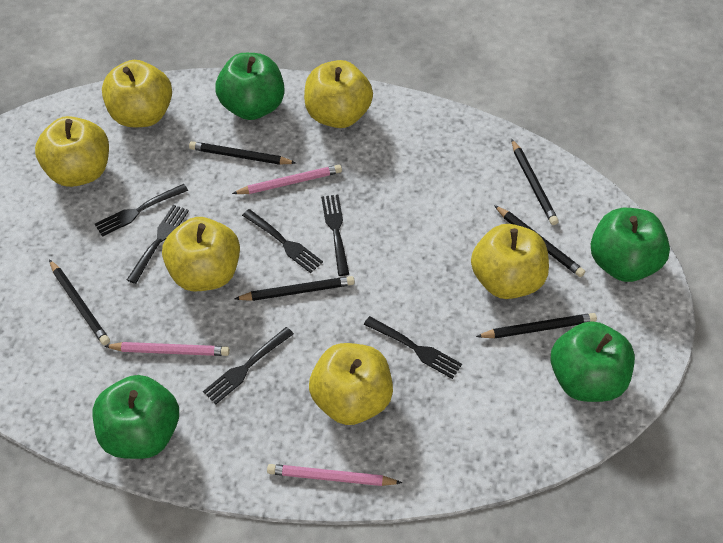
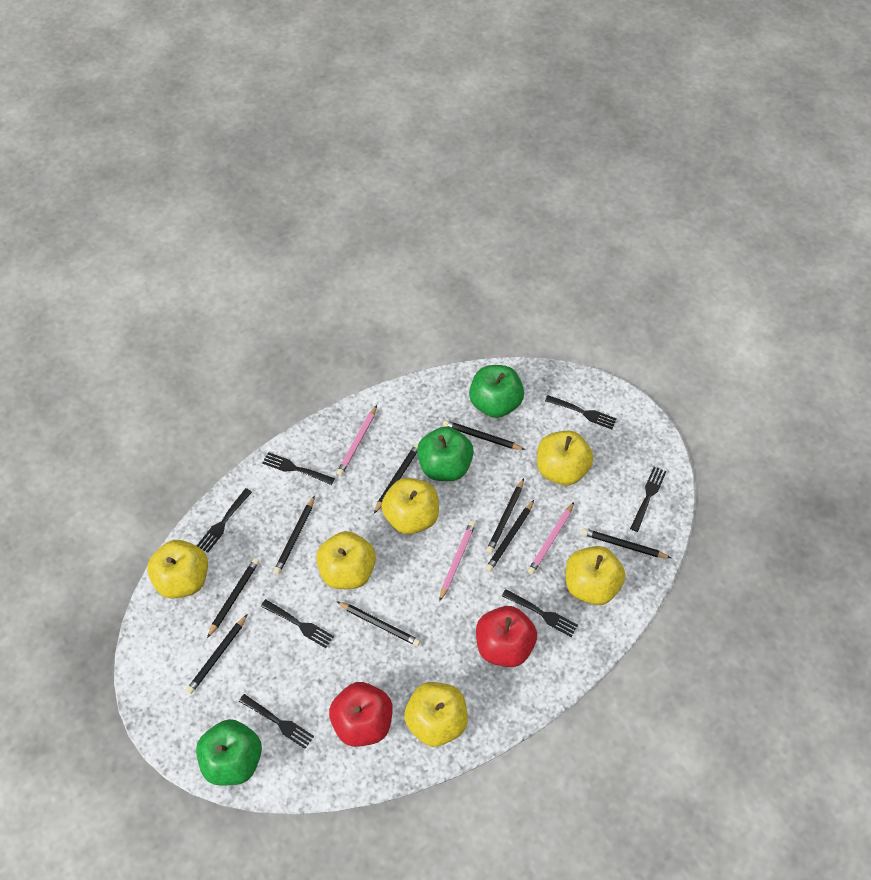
black fork: 6 -> 7
black pencil: 6 -> 9
green apple: 4 -> 3
red apple: 0 -> 2

